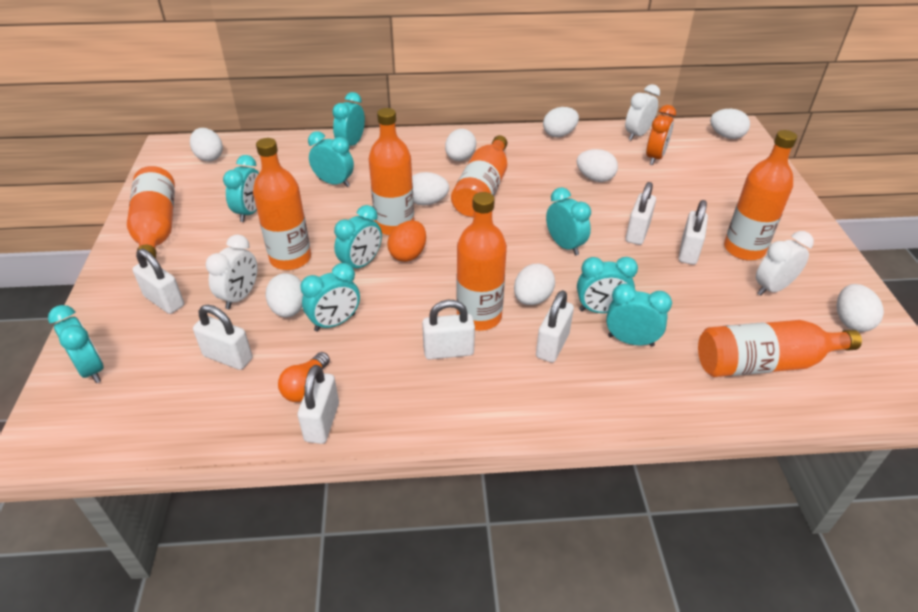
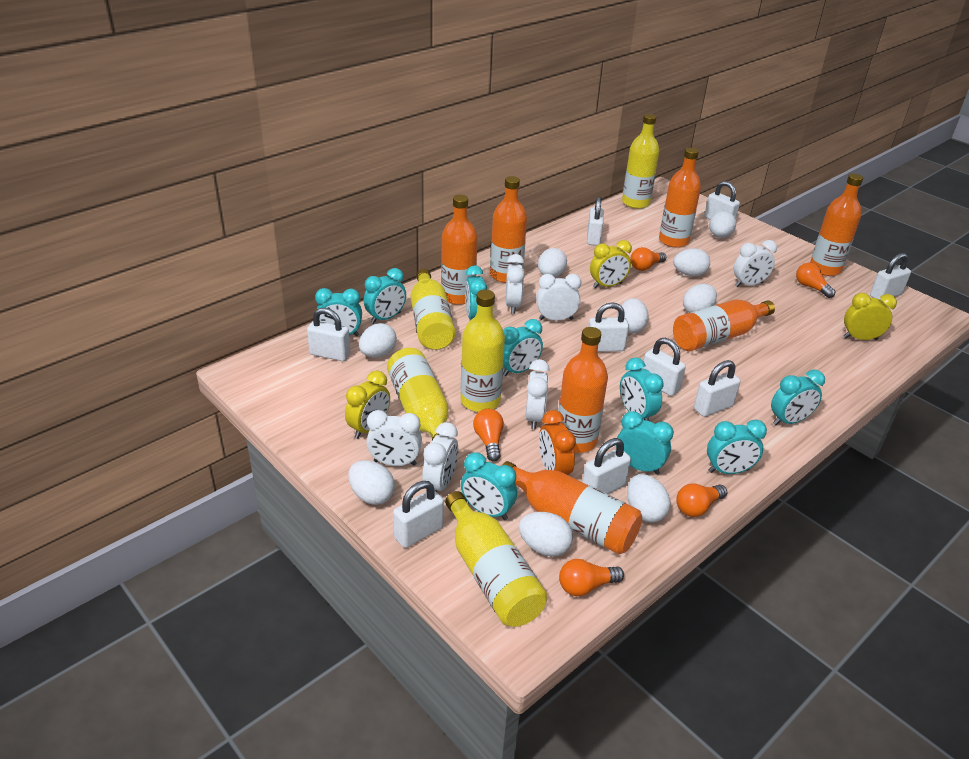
orange egg: 1 -> 0
orange light bulb: 1 -> 5
white clock: 3 -> 6
white padlock: 7 -> 9
yellow bottle: 0 -> 5
yellow clock: 0 -> 3

